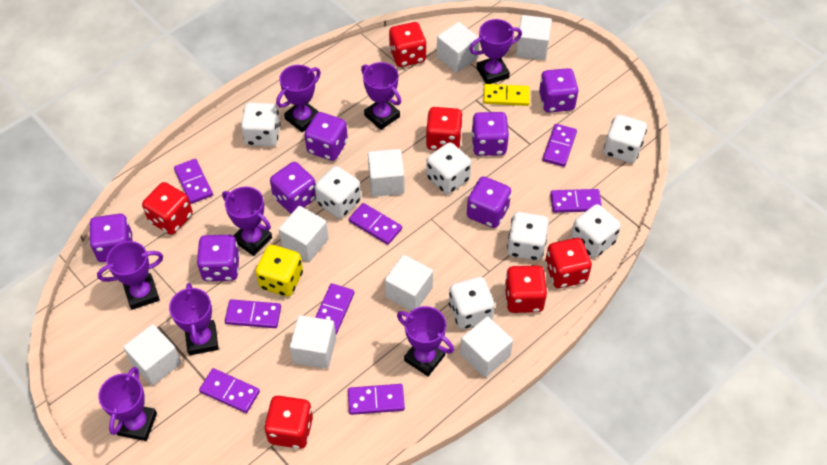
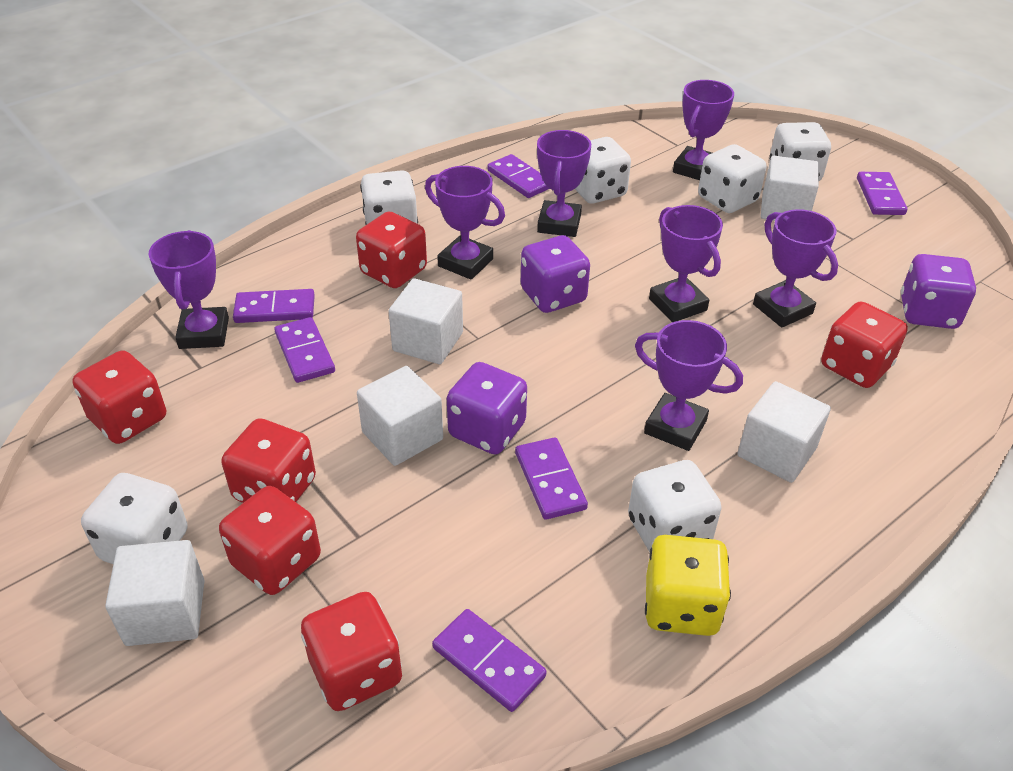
purple dice: 7 -> 3
purple domino: 8 -> 6
purple trophy: 8 -> 7
white cube: 8 -> 5
white dice: 7 -> 6
yellow domino: 1 -> 0

